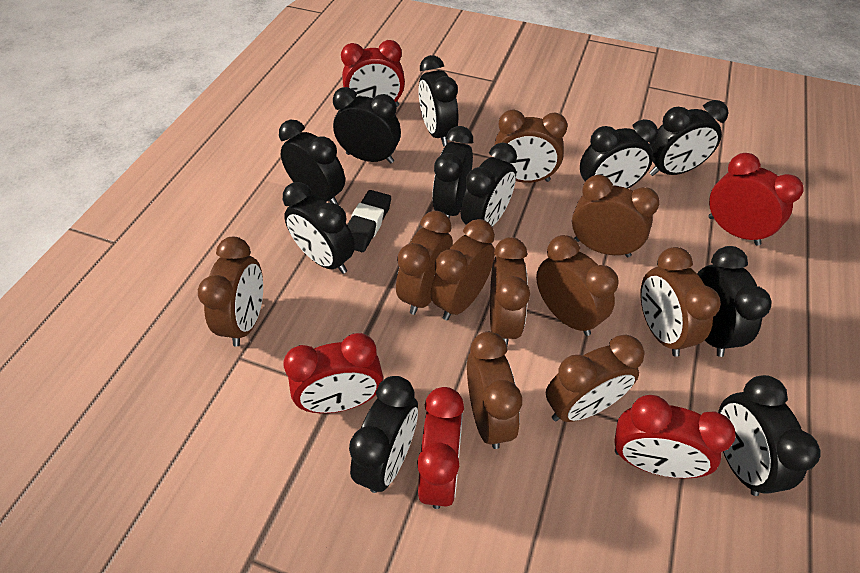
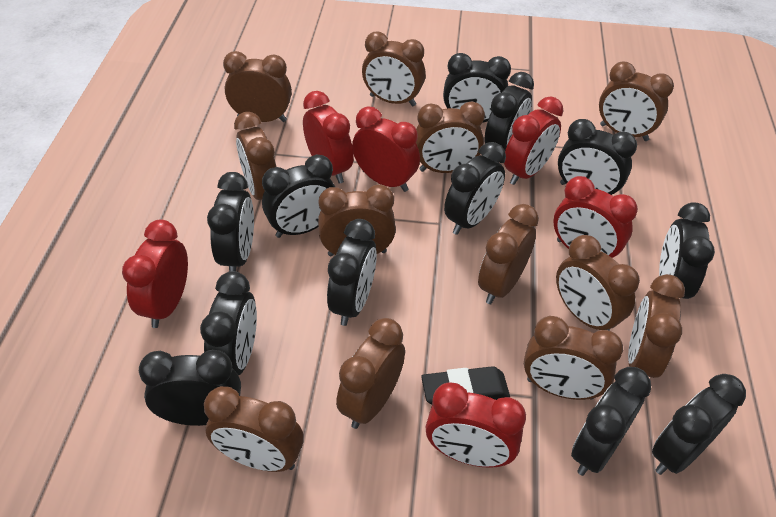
black clock: 11 -> 12
brown clock: 10 -> 12
red clock: 5 -> 6

